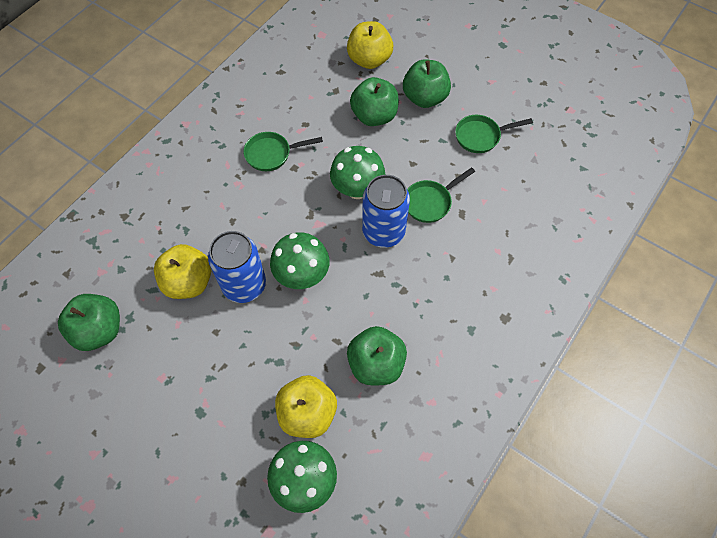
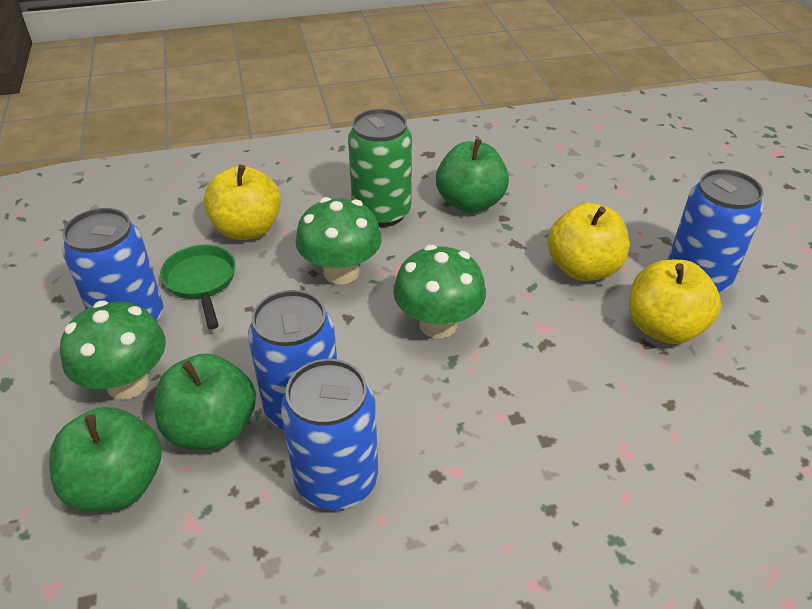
blue can: 2 -> 4
green apple: 4 -> 3
green can: 0 -> 1
green pan: 3 -> 1

